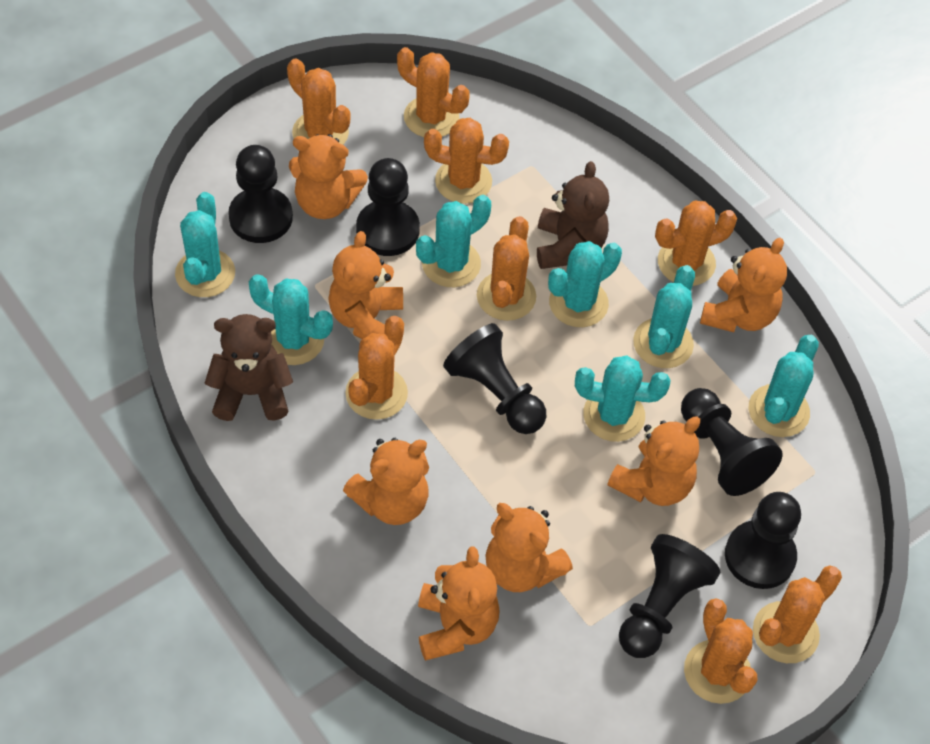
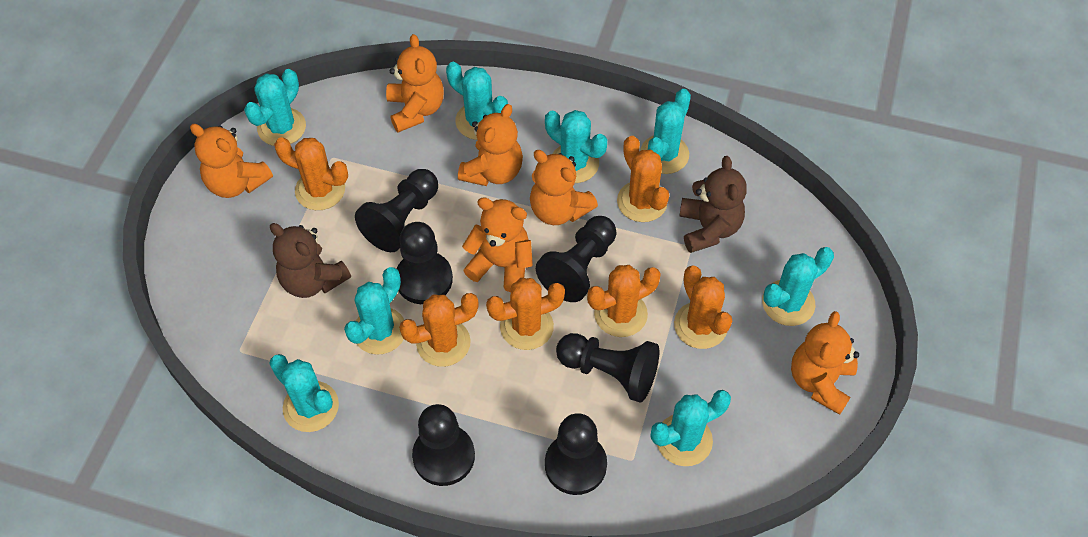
orange cactus: 8 -> 6
orange teddy bear: 7 -> 6
turquoise cactus: 7 -> 8

